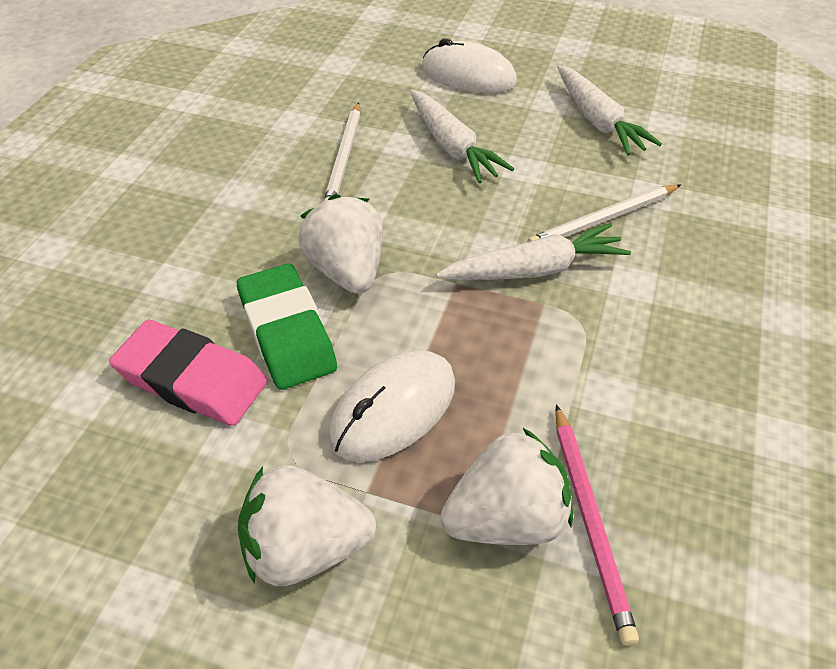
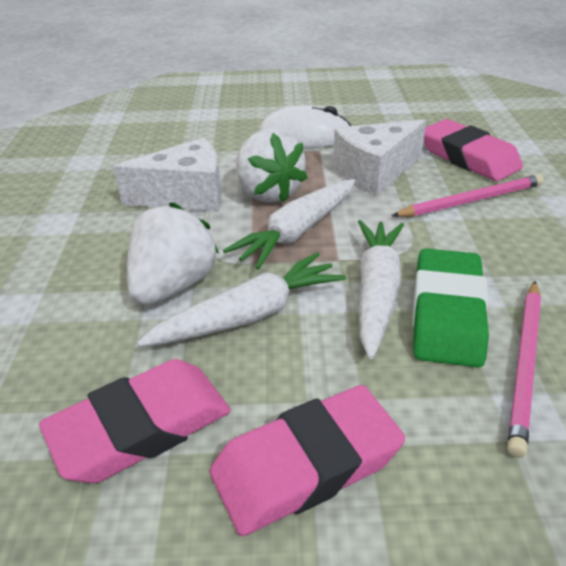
pink eraser: 1 -> 3
pink pencil: 1 -> 2
white cheese: 0 -> 2
white mouse: 2 -> 1
white pencil: 2 -> 0
white strawberry: 3 -> 2

